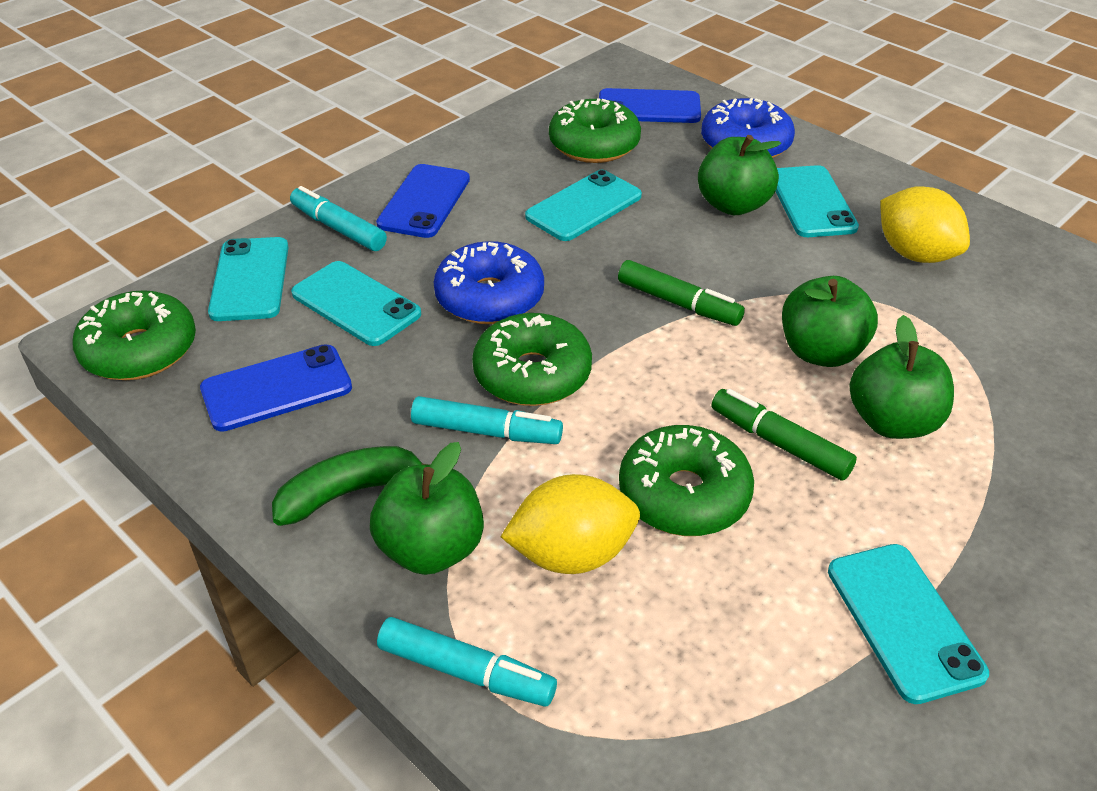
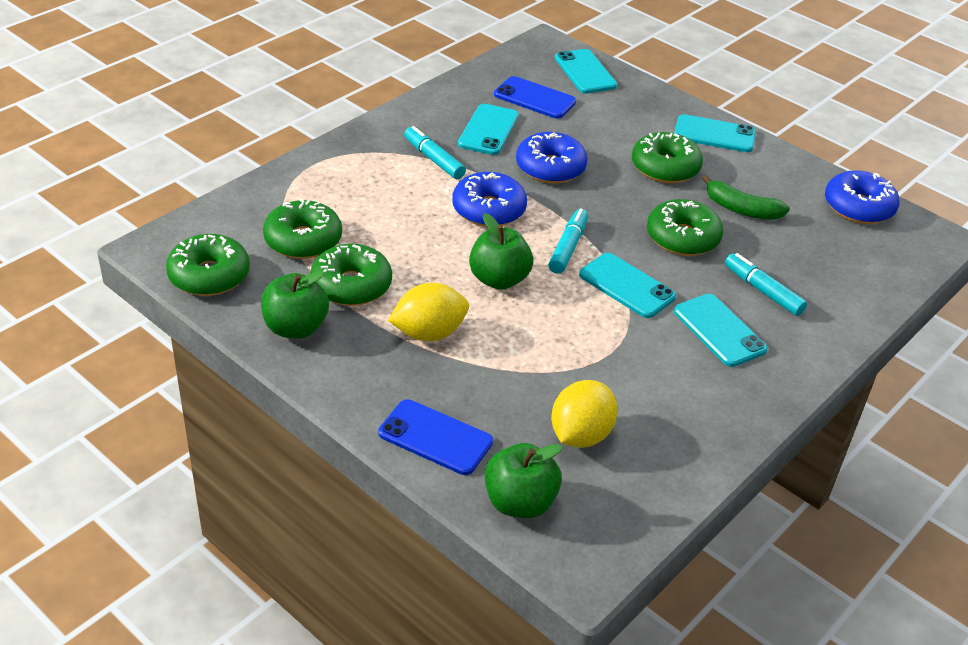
blue donut: 2 -> 3
blue phone: 3 -> 2
green apple: 4 -> 3
green donut: 4 -> 5
green marker: 2 -> 0

